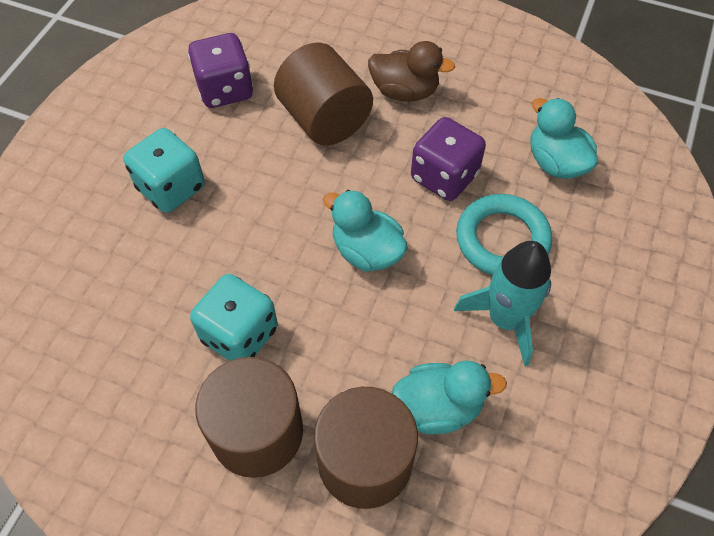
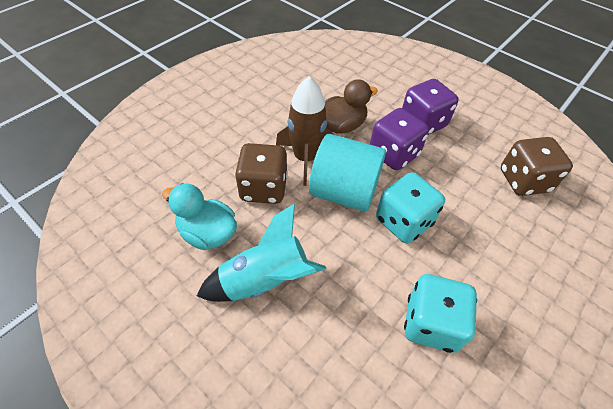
brown cylinder: 3 -> 0
brown dice: 0 -> 2
brown rocket: 0 -> 1
turquoise cylinder: 0 -> 1
turquoise duck: 3 -> 1
turquoise ring: 1 -> 0

